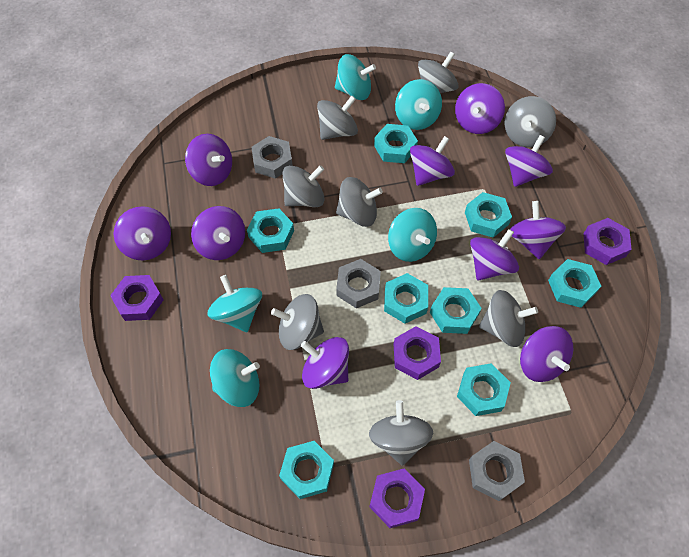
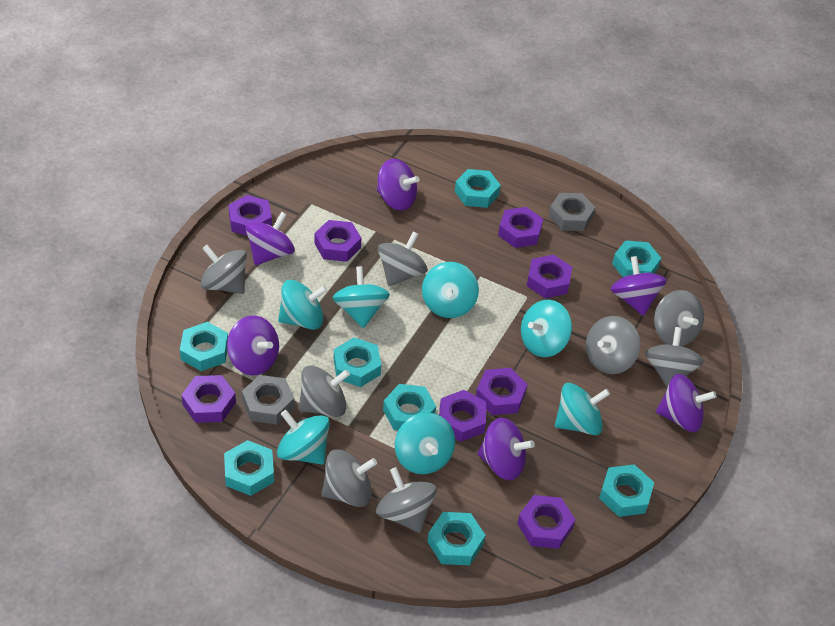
grey nut: 3 -> 2
purple nut: 4 -> 8
purple spinning top: 10 -> 6
turquoise spinning top: 5 -> 7

